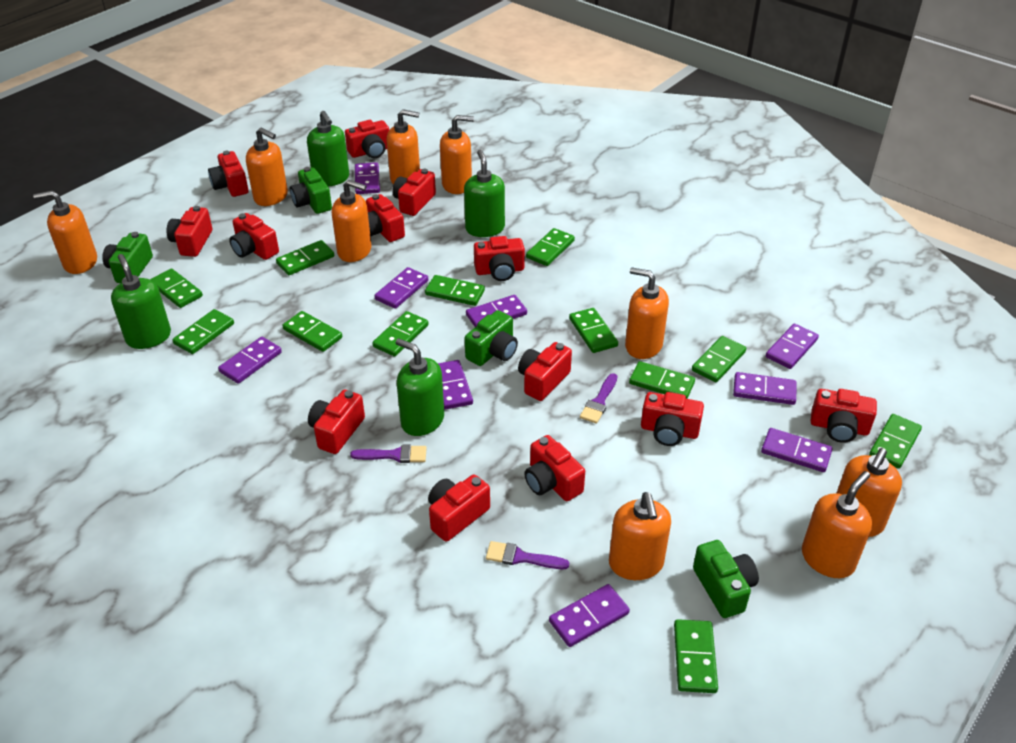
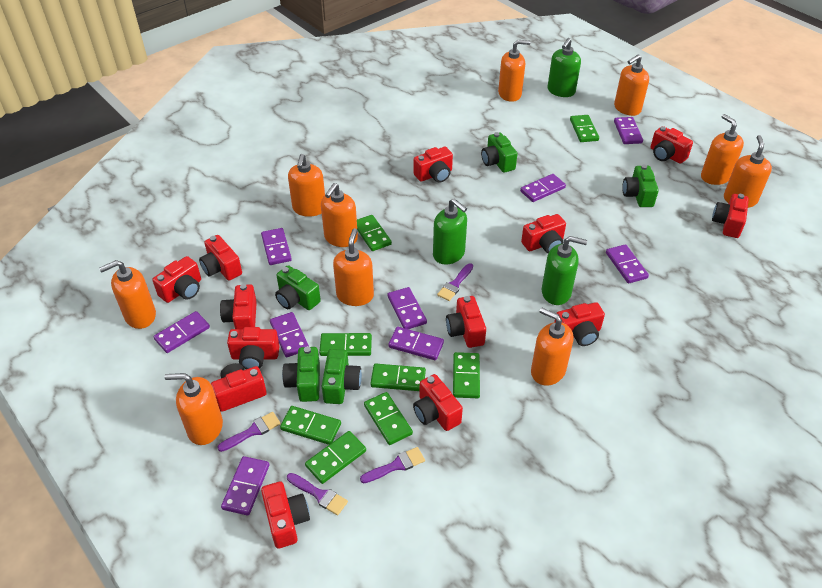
green camera: 4 -> 5
green domino: 12 -> 8
green soap dispenser: 4 -> 3
orange soap dispenser: 9 -> 10
purple brush: 3 -> 4

